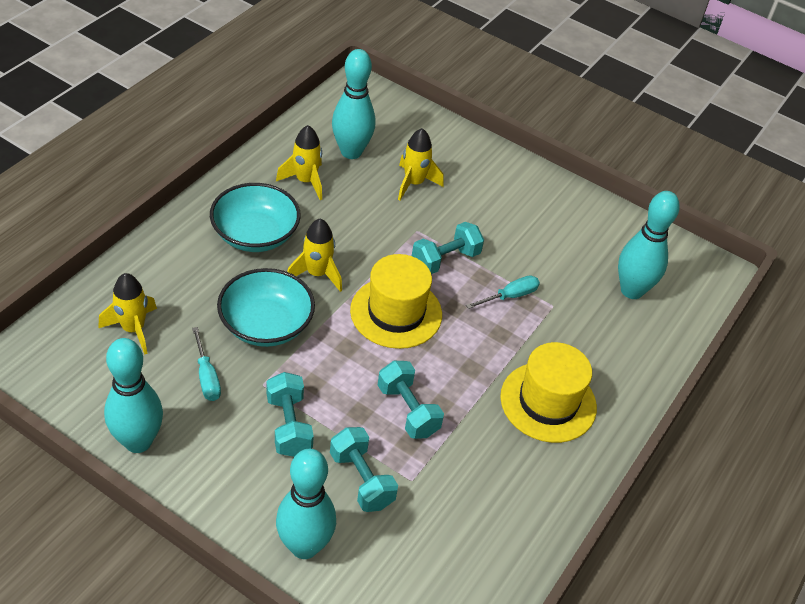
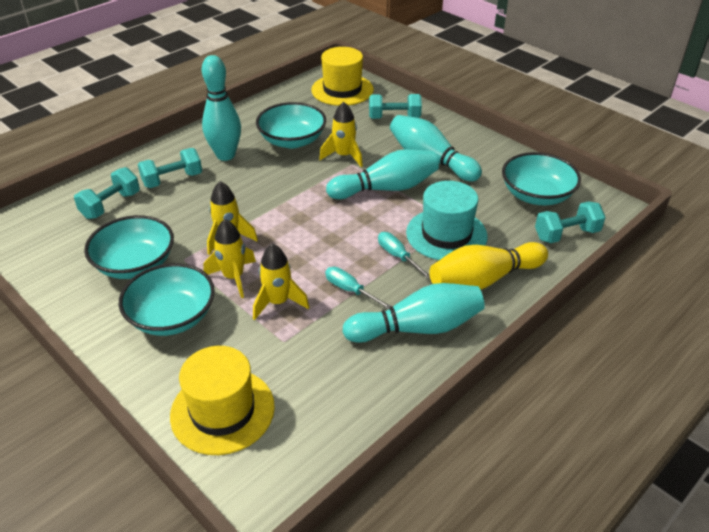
turquoise bowl: 2 -> 4
turquoise hat: 0 -> 1
yellow bowling pin: 0 -> 1

